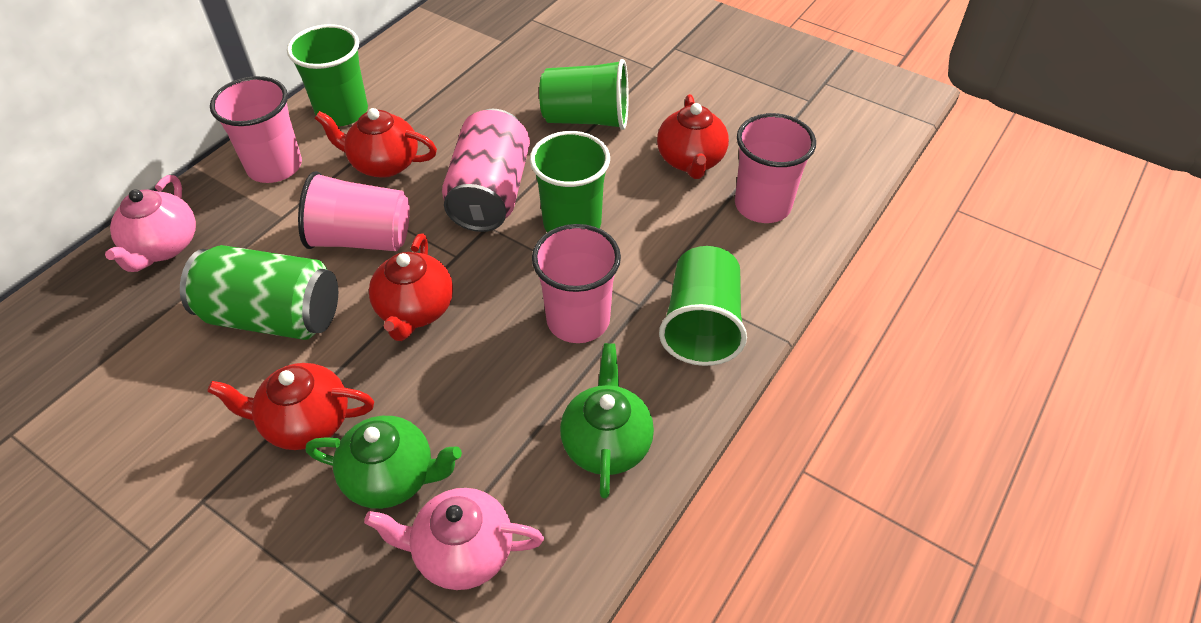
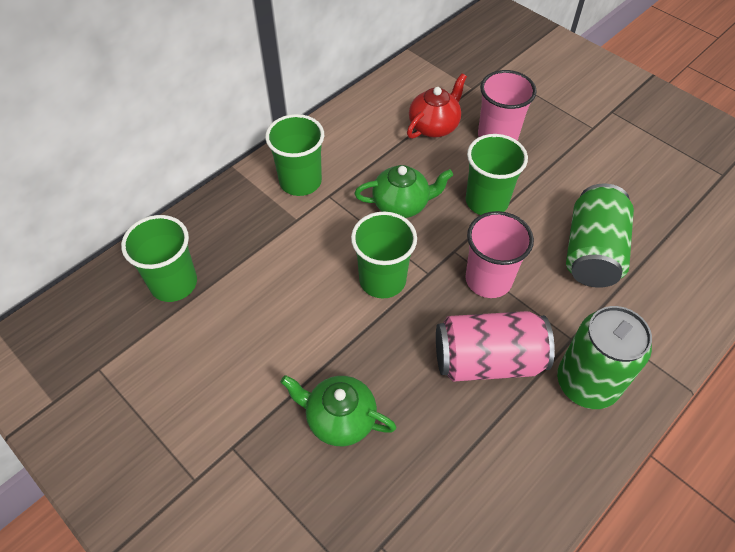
green can: 1 -> 2
pink cup: 4 -> 2
pink teapot: 2 -> 0
red teapot: 4 -> 1

